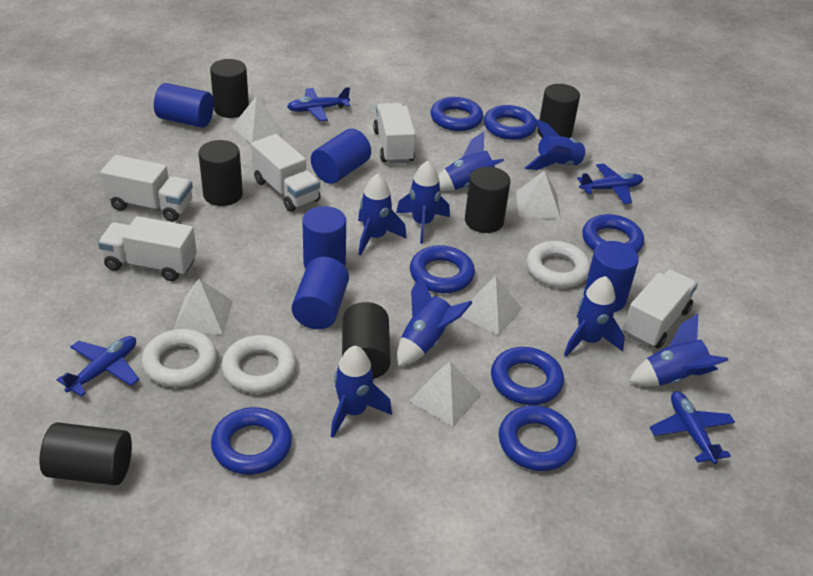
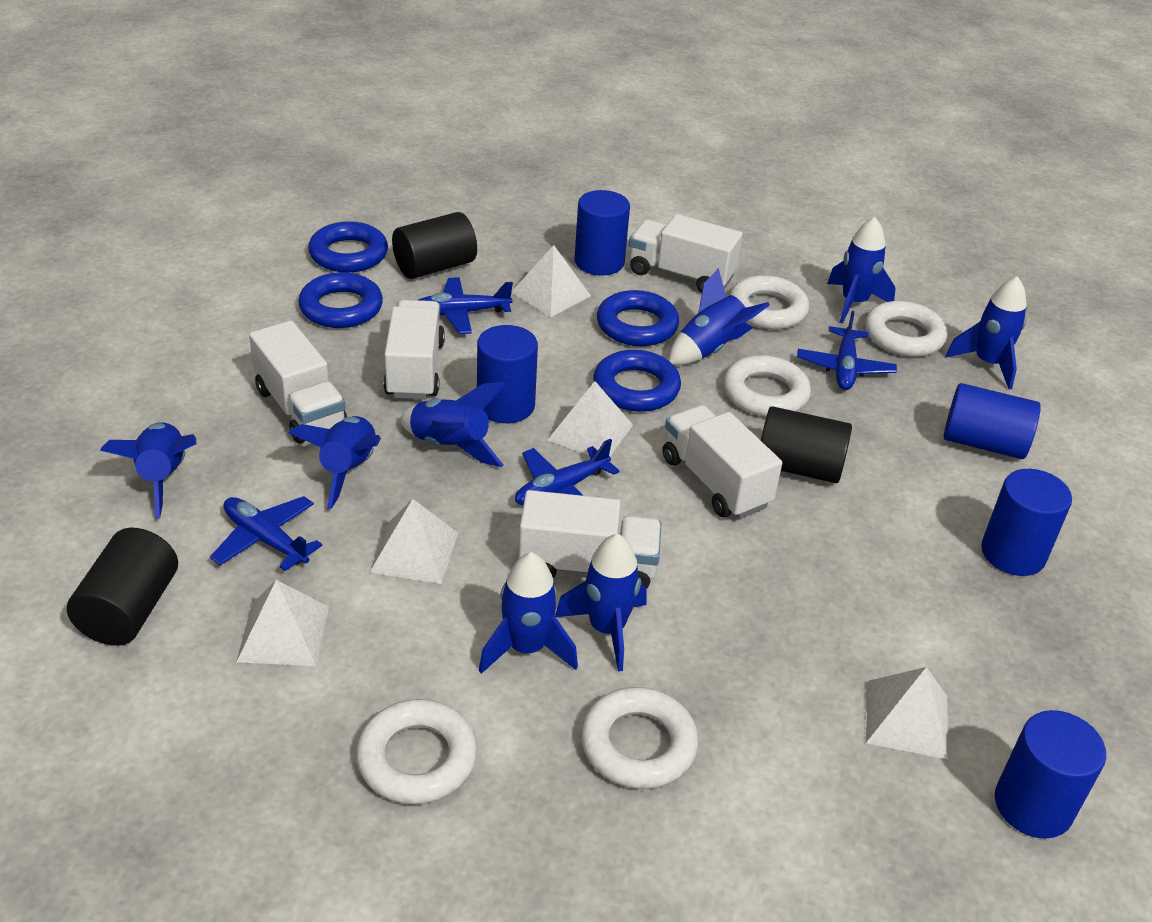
black cylinder: 6 -> 3
blue ring: 7 -> 4
white ring: 3 -> 5

